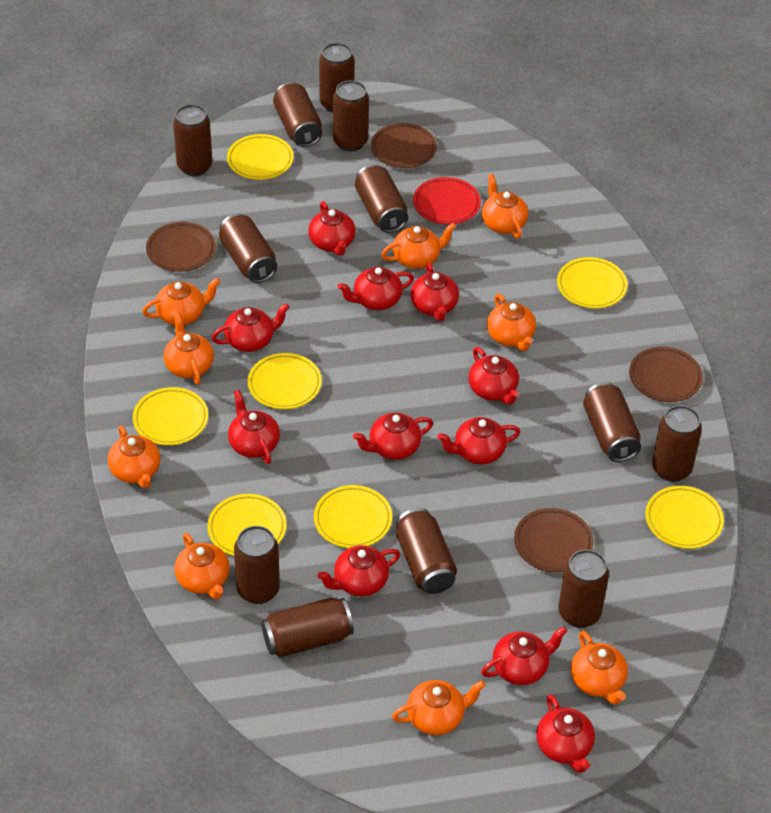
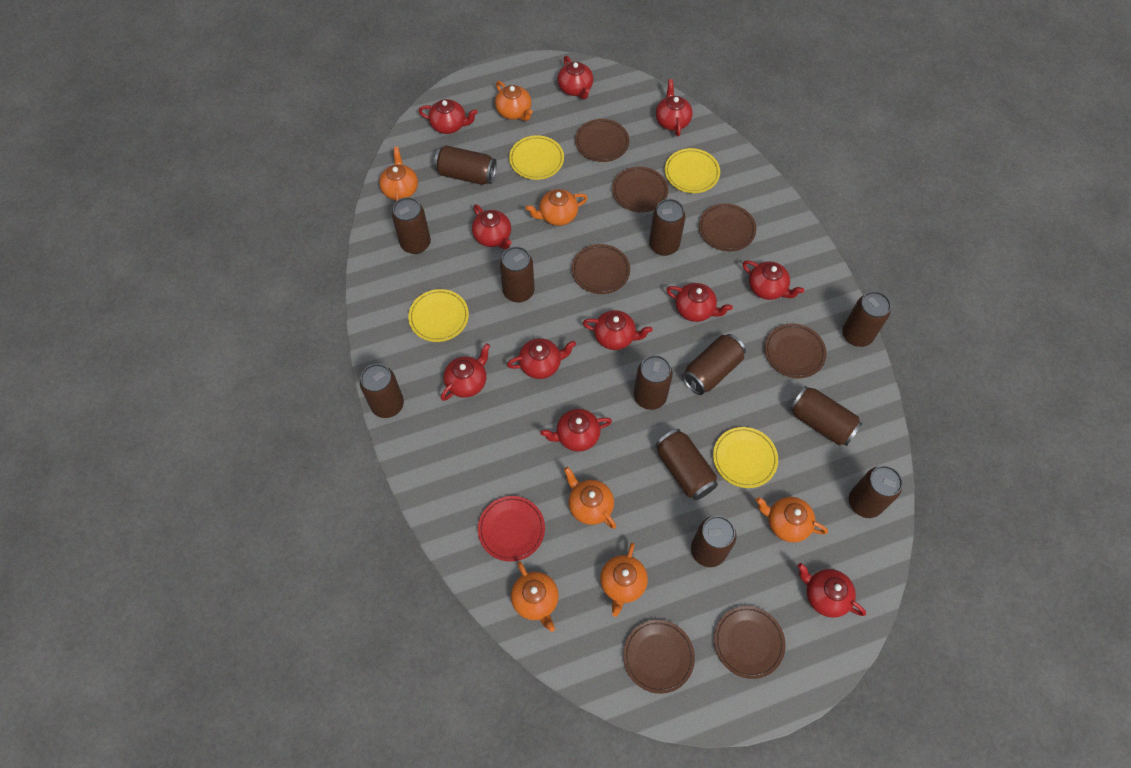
brown plate: 4 -> 7
orange teapot: 9 -> 7
yellow plate: 7 -> 4

